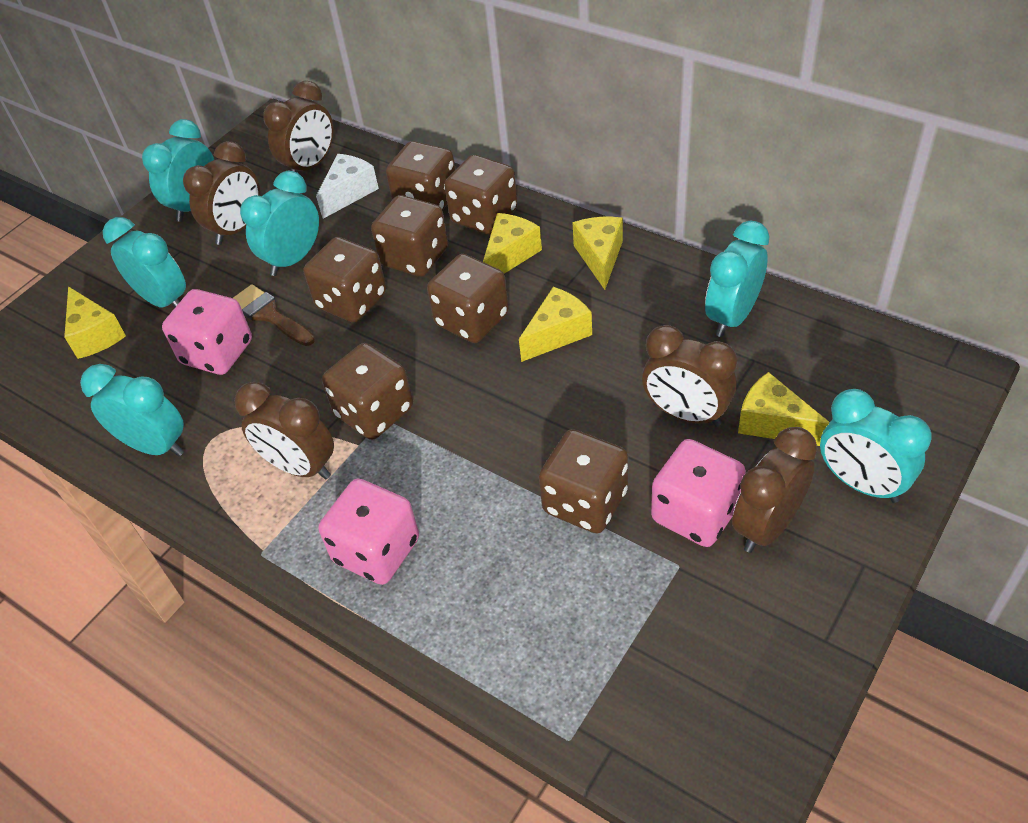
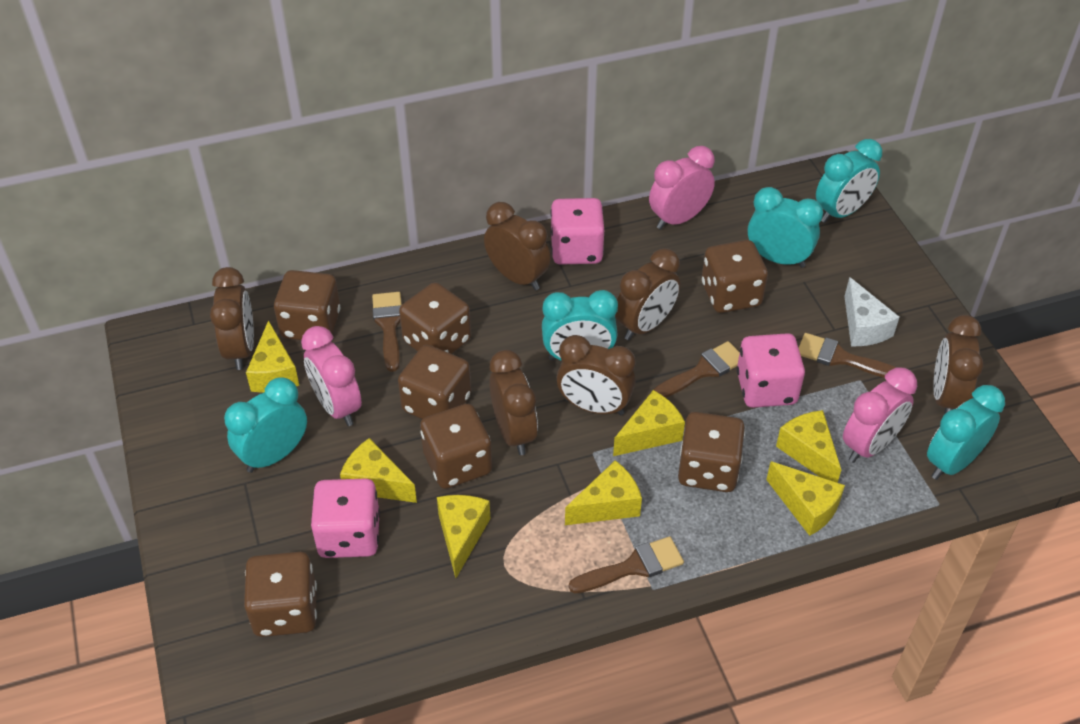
brown brush: 1 -> 4
brown clock: 5 -> 6
pink clock: 0 -> 3
turquoise clock: 6 -> 5
yellow cheese: 5 -> 7

